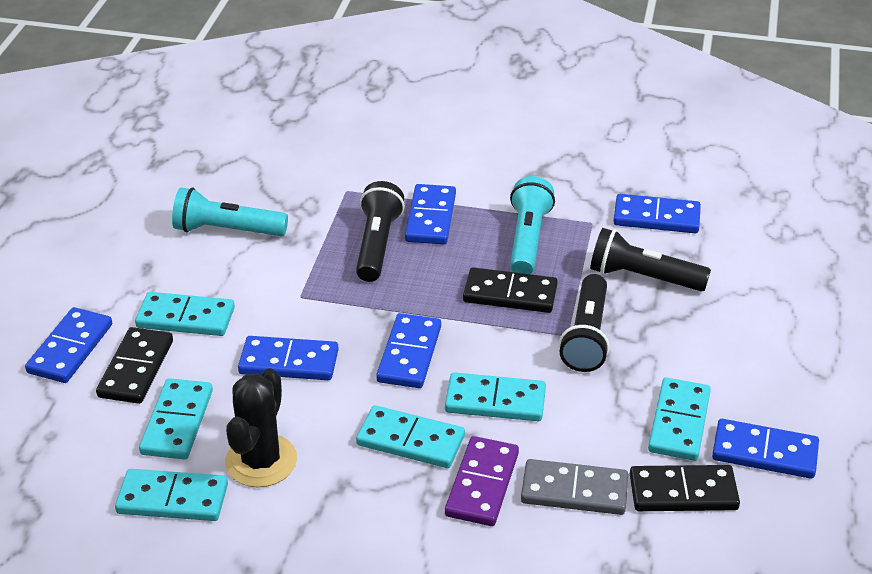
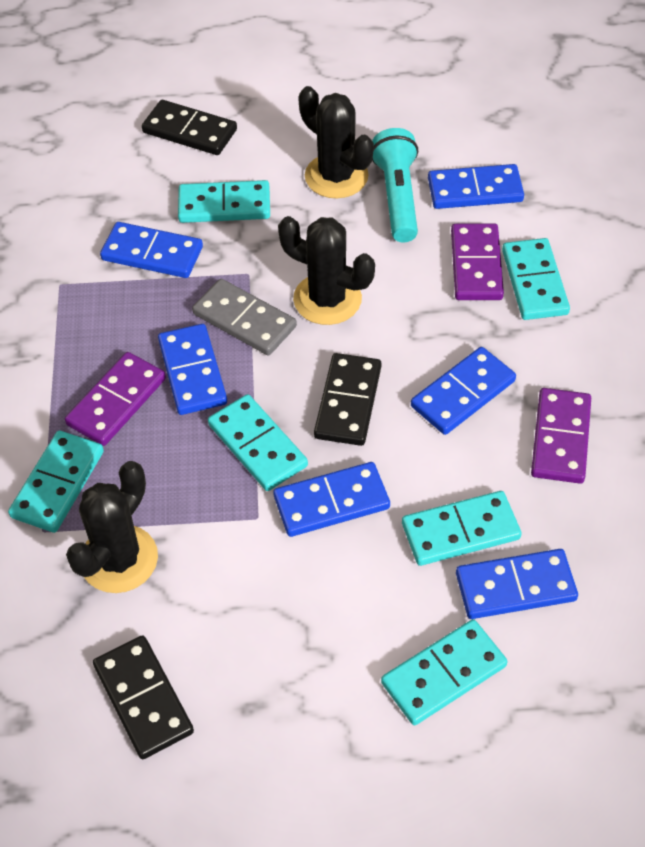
black cactus: 1 -> 3
black flashlight: 3 -> 0
purple domino: 1 -> 3
turquoise flashlight: 2 -> 1

